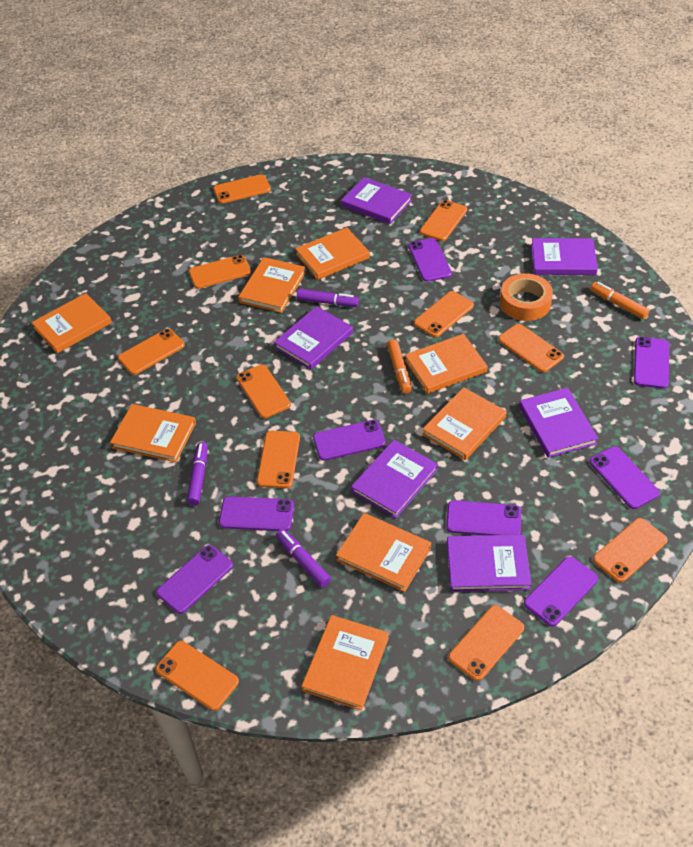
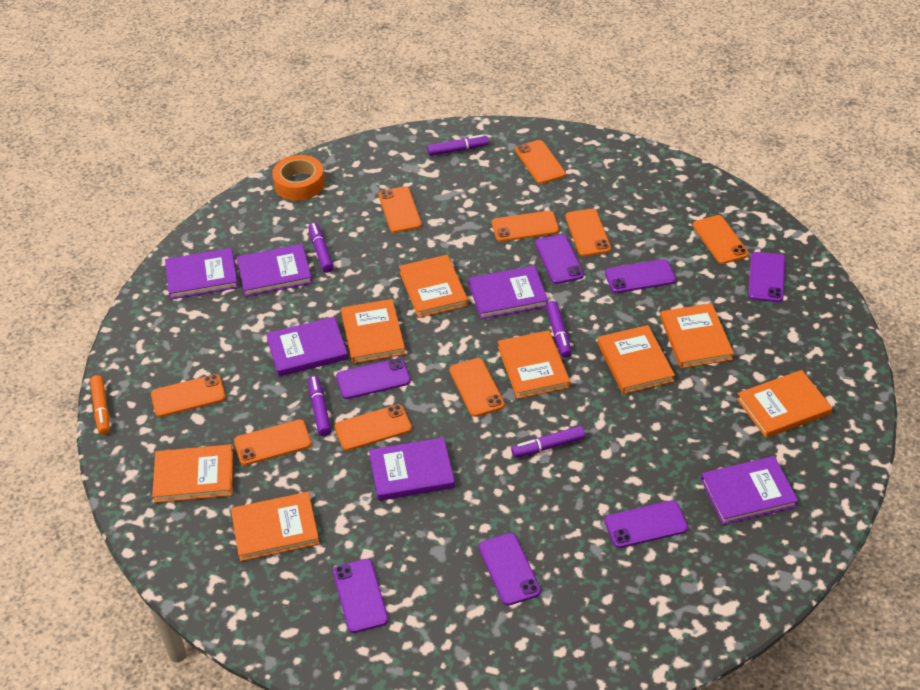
orange marker: 2 -> 1
orange phone: 11 -> 9
purple marker: 3 -> 5
purple phone: 8 -> 7

